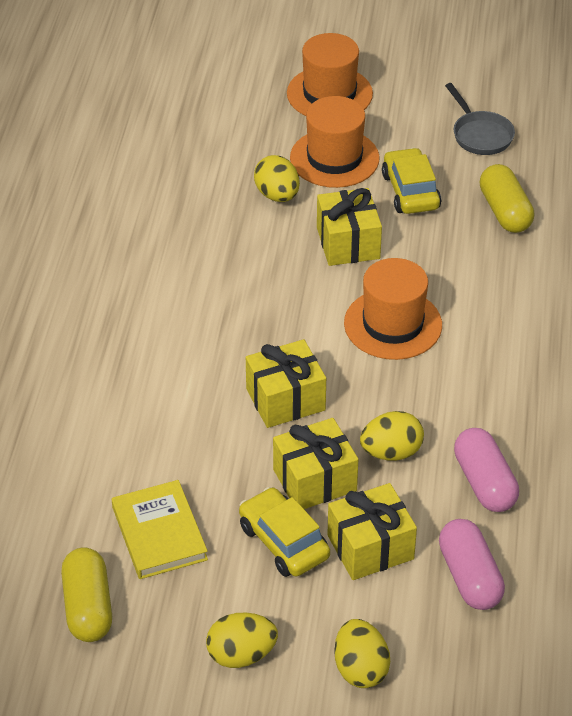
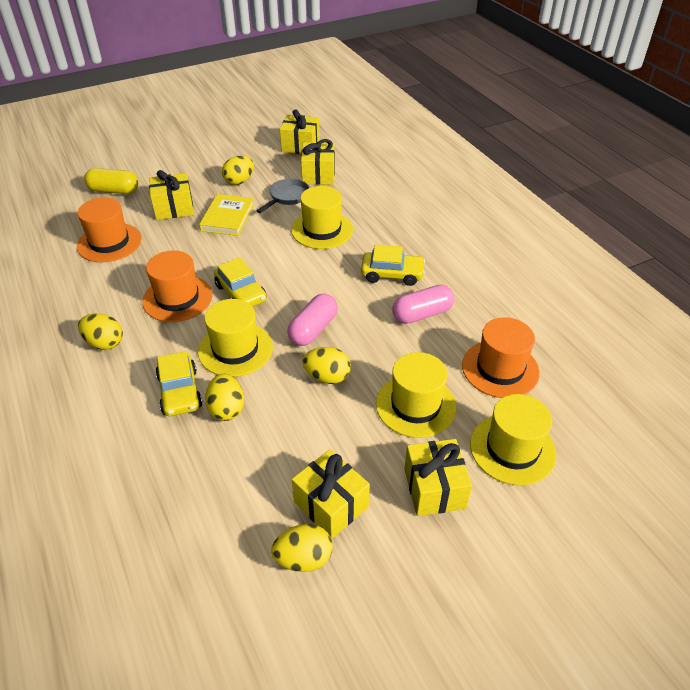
yellow capsule: 2 -> 1
yellow car: 2 -> 3
yellow egg: 4 -> 5
yellow gift: 4 -> 5
yellow hat: 0 -> 4

